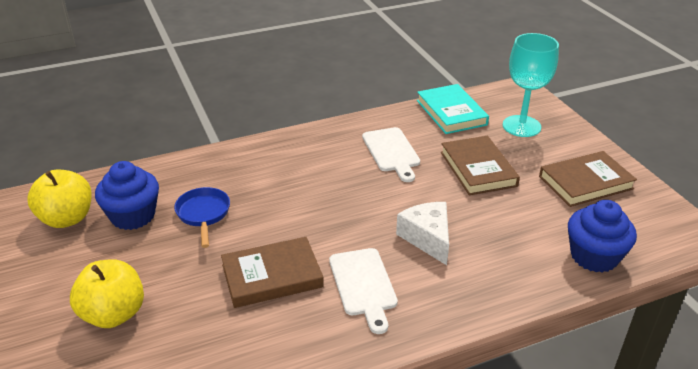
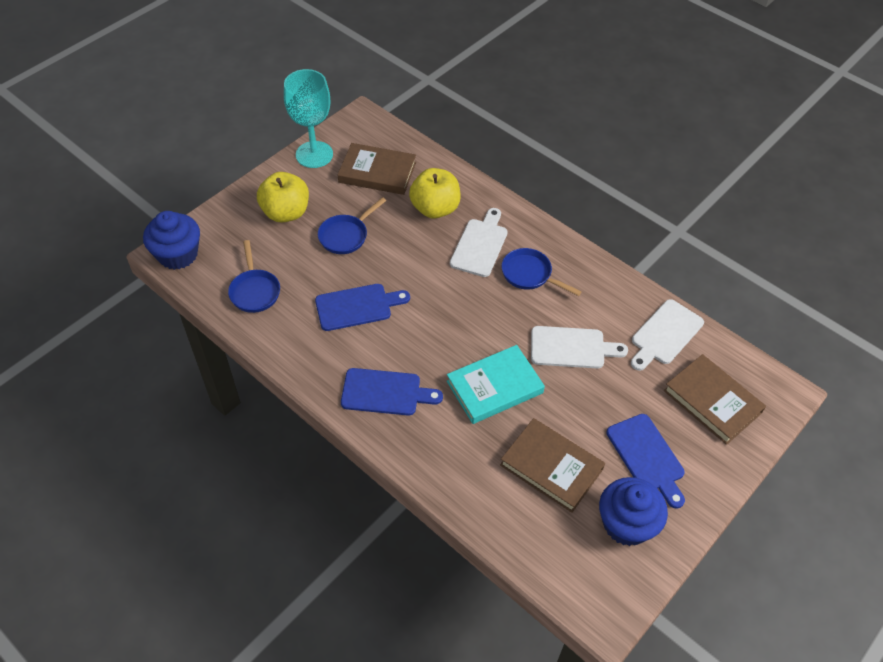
blue cutting board: 0 -> 3
blue pan: 1 -> 3
white cheese: 1 -> 0
white cutting board: 2 -> 3

